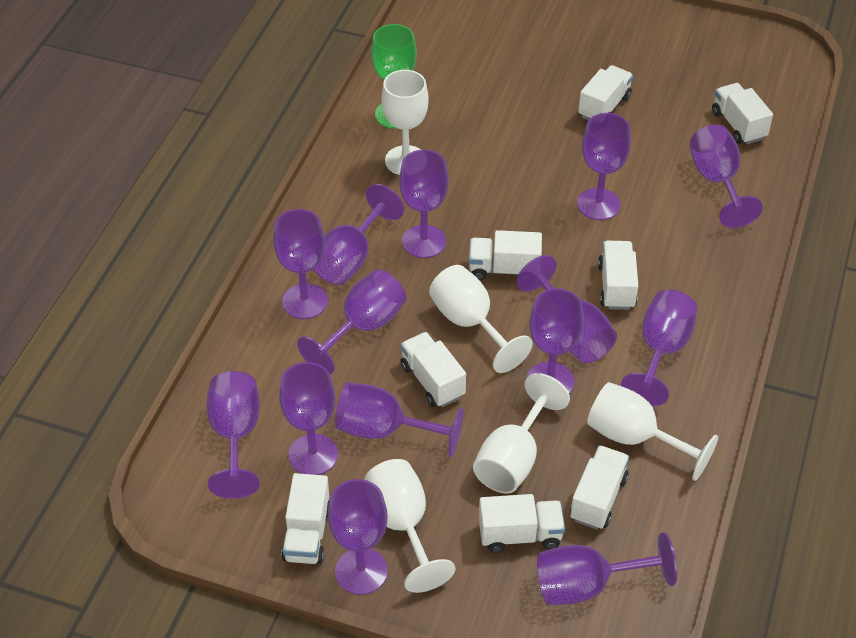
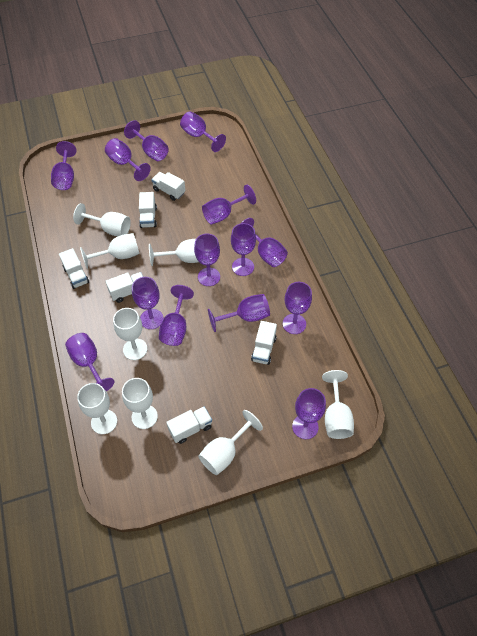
green goblet: 1 -> 0
white goblet: 5 -> 8
white truck: 8 -> 6

